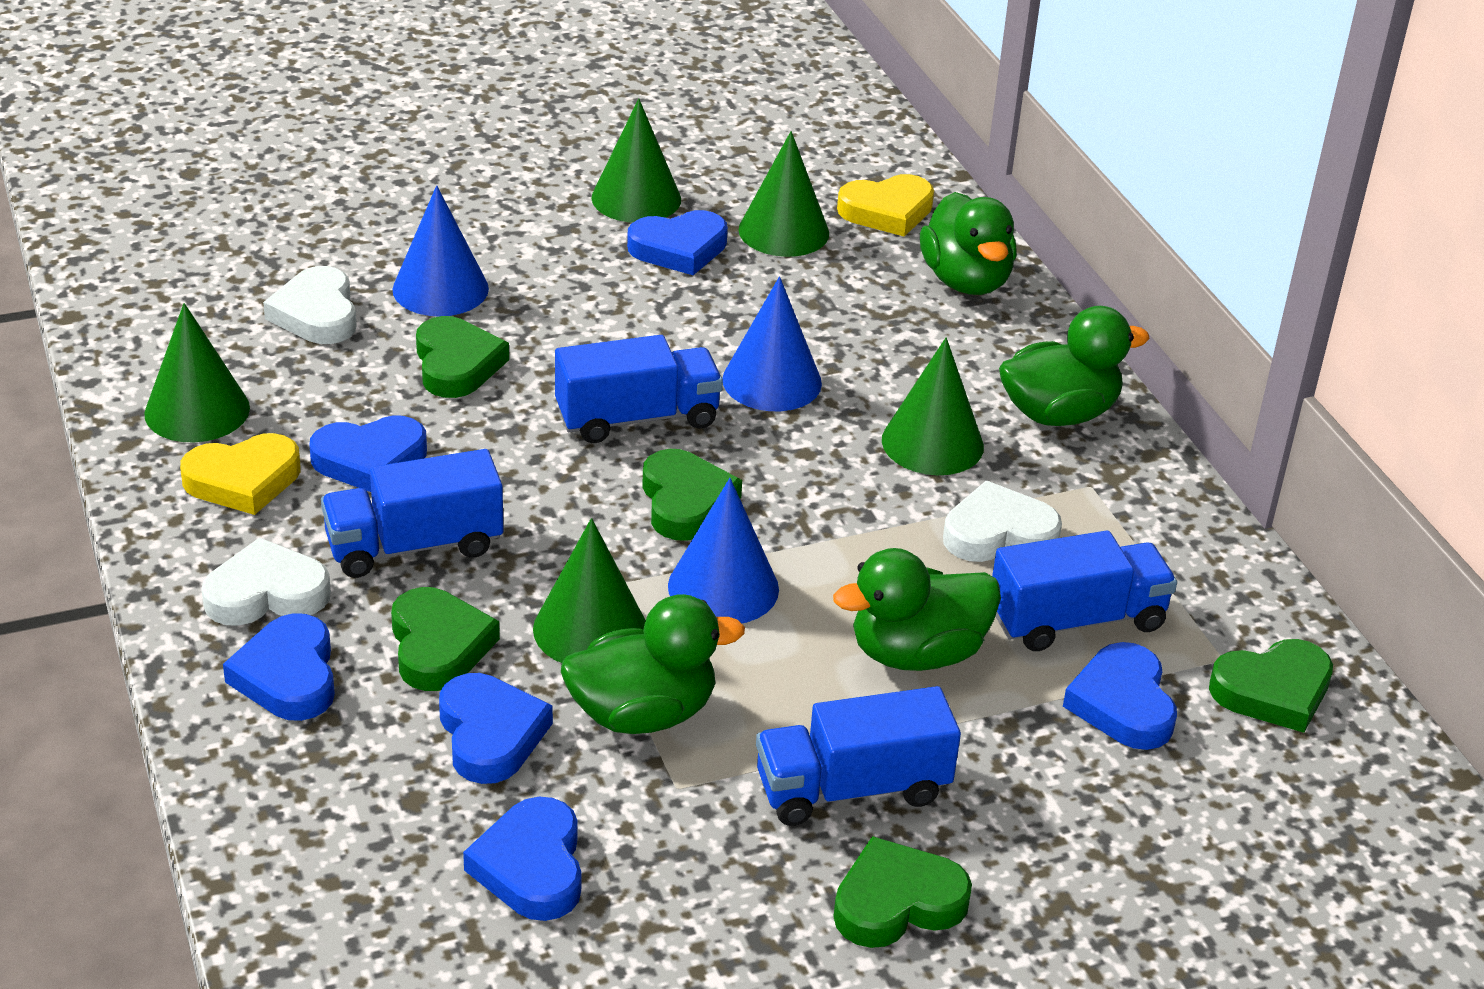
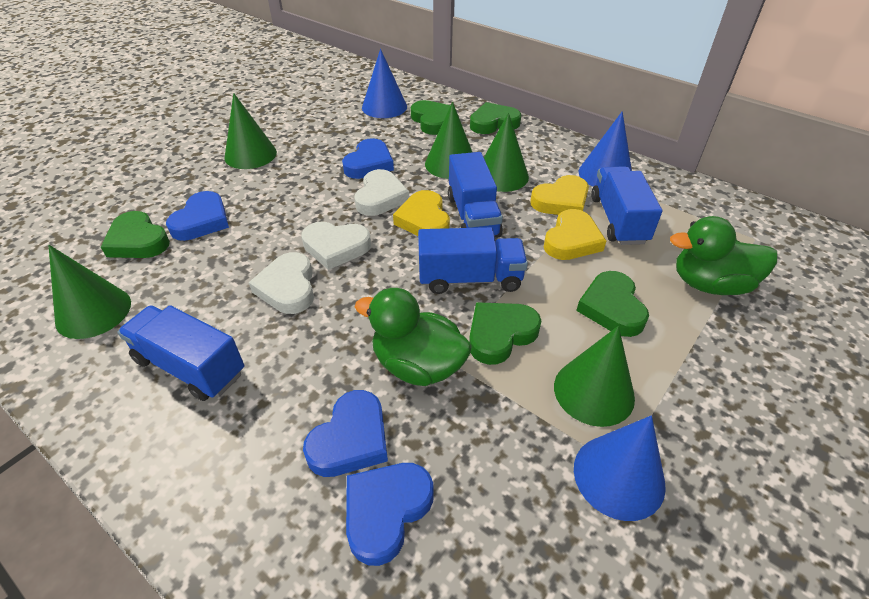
blue heart: 6 -> 4
green duck: 4 -> 2
yellow heart: 2 -> 3

